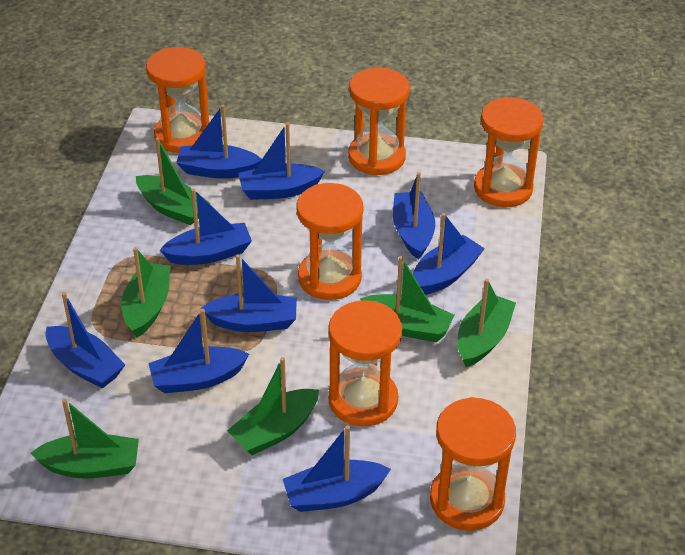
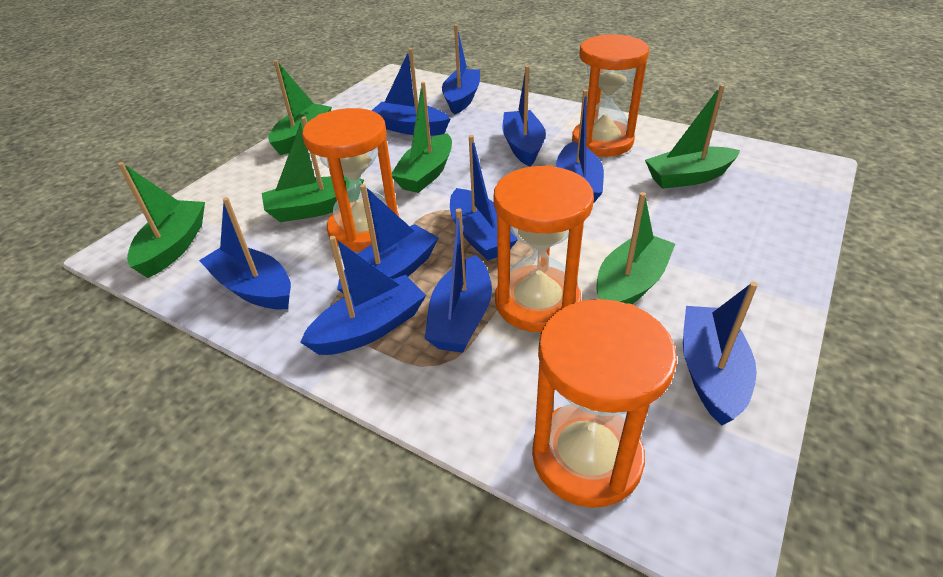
blue boat: 9 -> 10
orange hourglass: 6 -> 4

